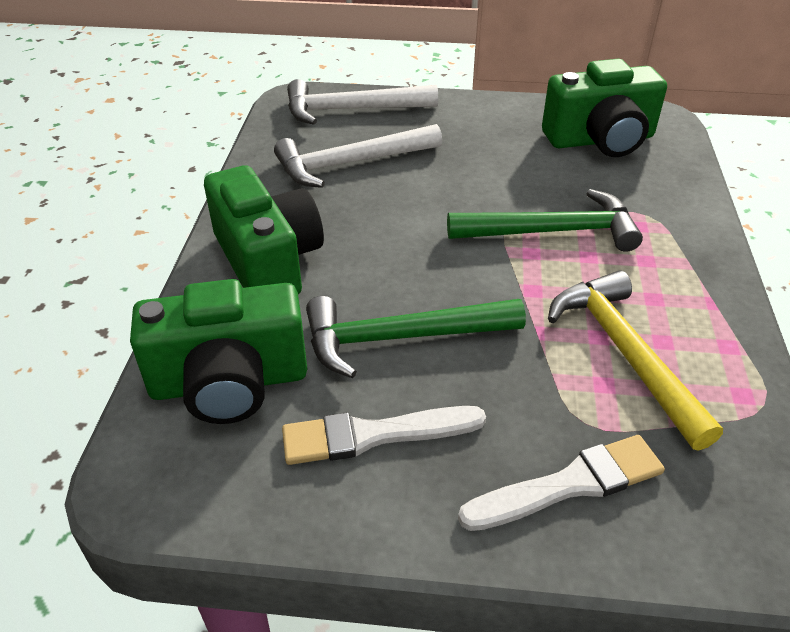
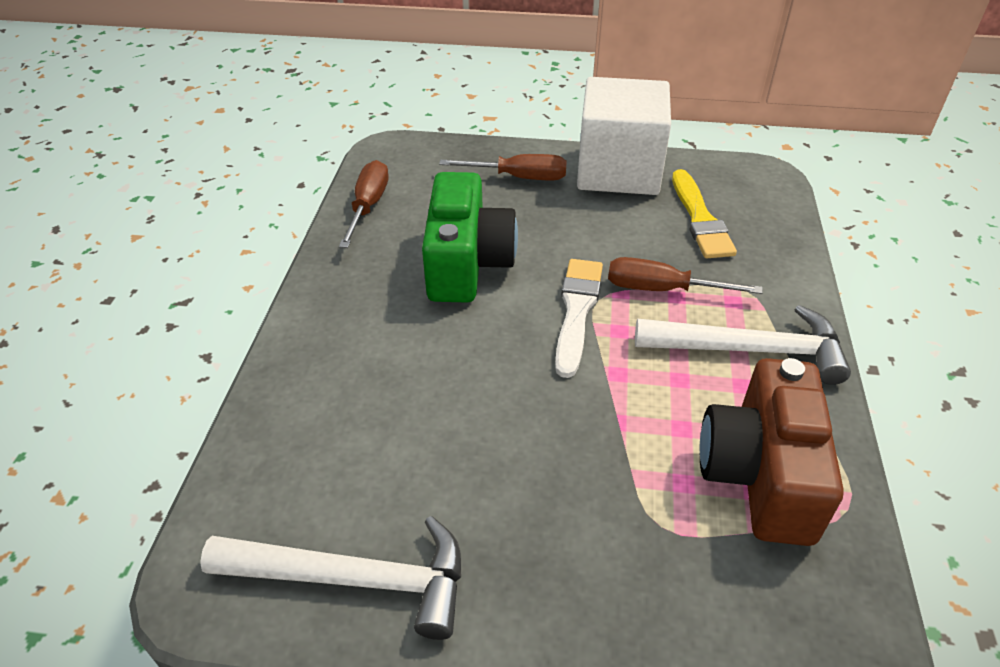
brown camera: 0 -> 1
brown screwdriver: 0 -> 3
green camera: 3 -> 1
green hammer: 2 -> 0
white brush: 2 -> 1
white cube: 0 -> 1
yellow brush: 0 -> 1
yellow hammer: 1 -> 0

